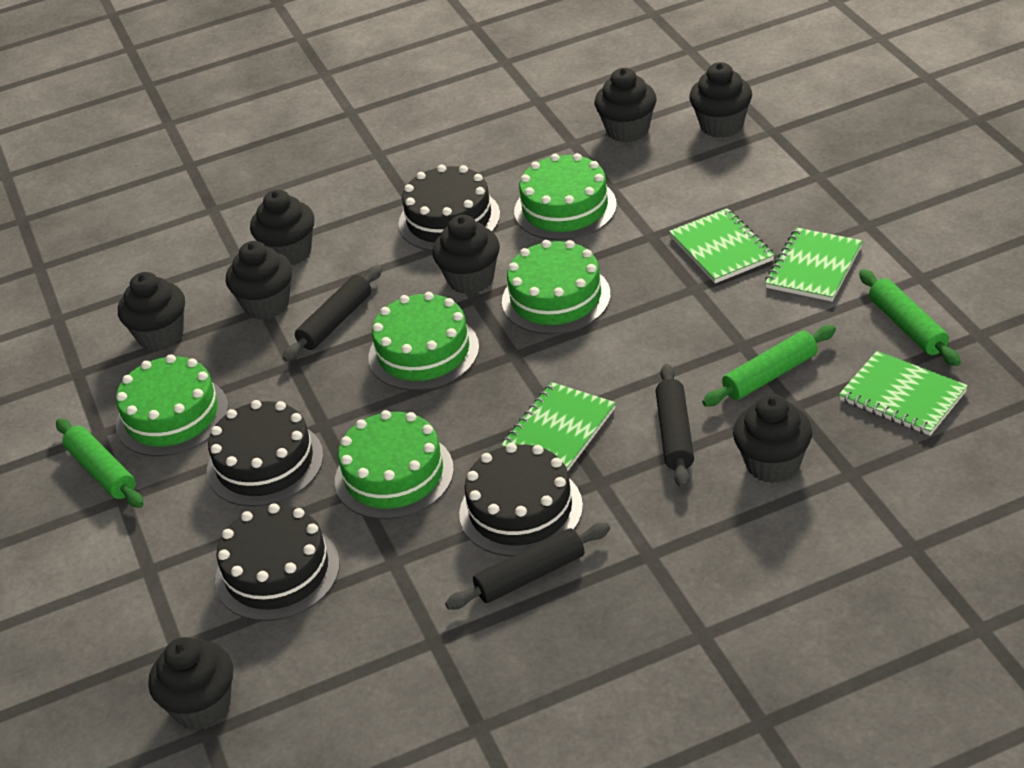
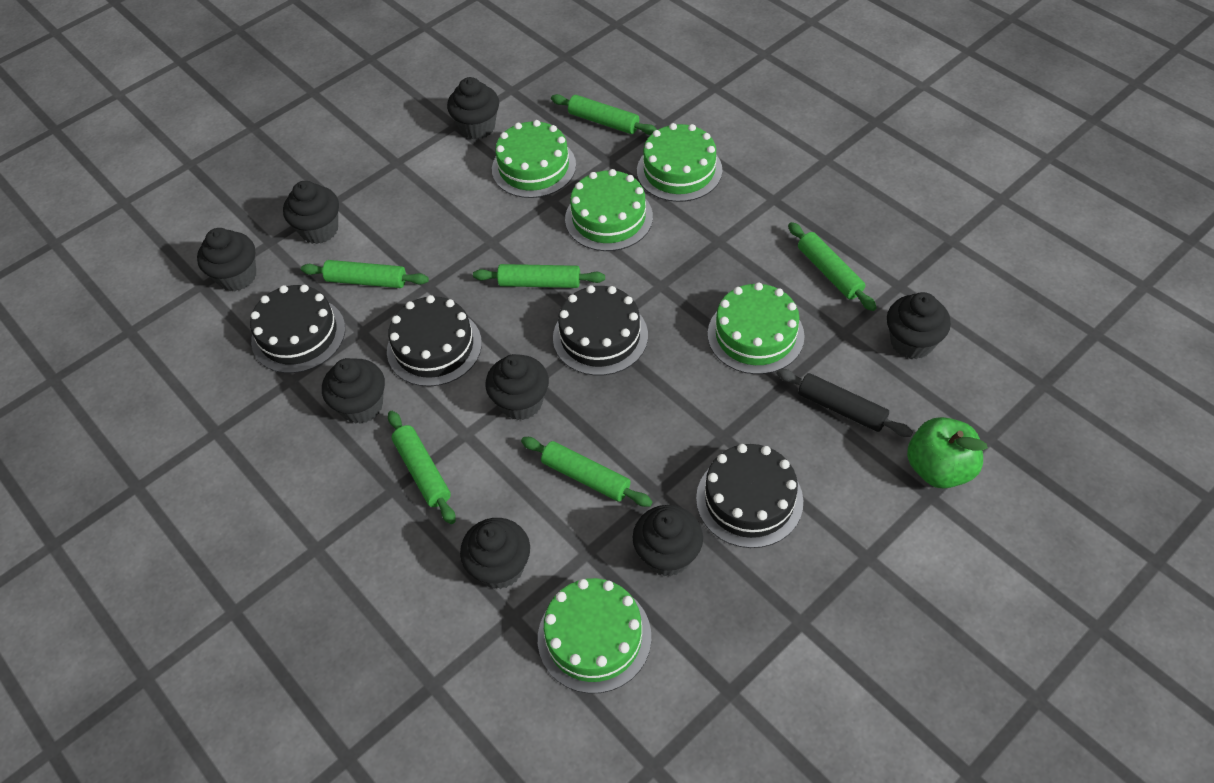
black rolling pin: 3 -> 1
green apple: 0 -> 1
green notebook: 4 -> 0
green rolling pin: 3 -> 6

